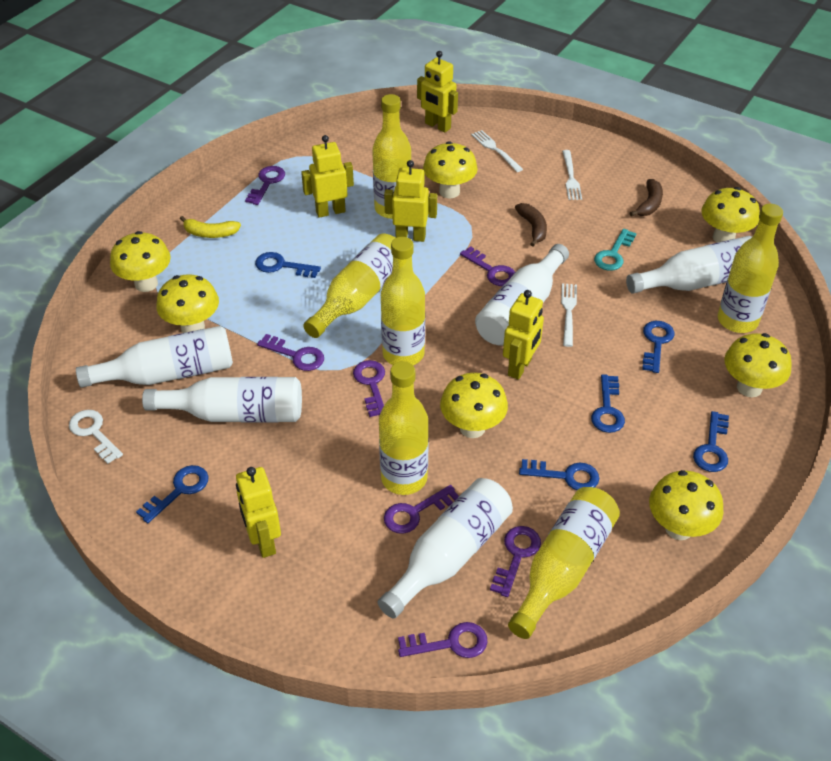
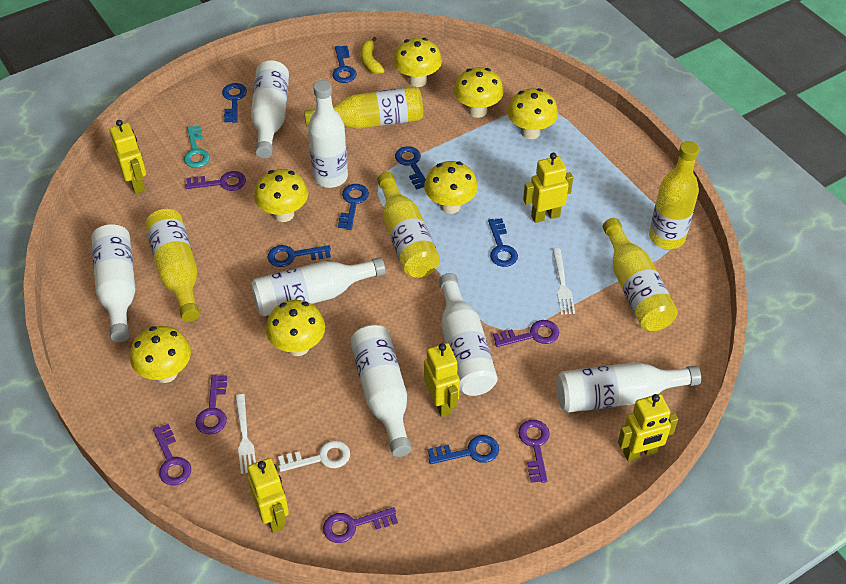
blue key: 6 -> 7
brown banana: 2 -> 0
purple key: 7 -> 6
white bottle: 5 -> 7
white fork: 3 -> 2
yellow bottle: 6 -> 5

